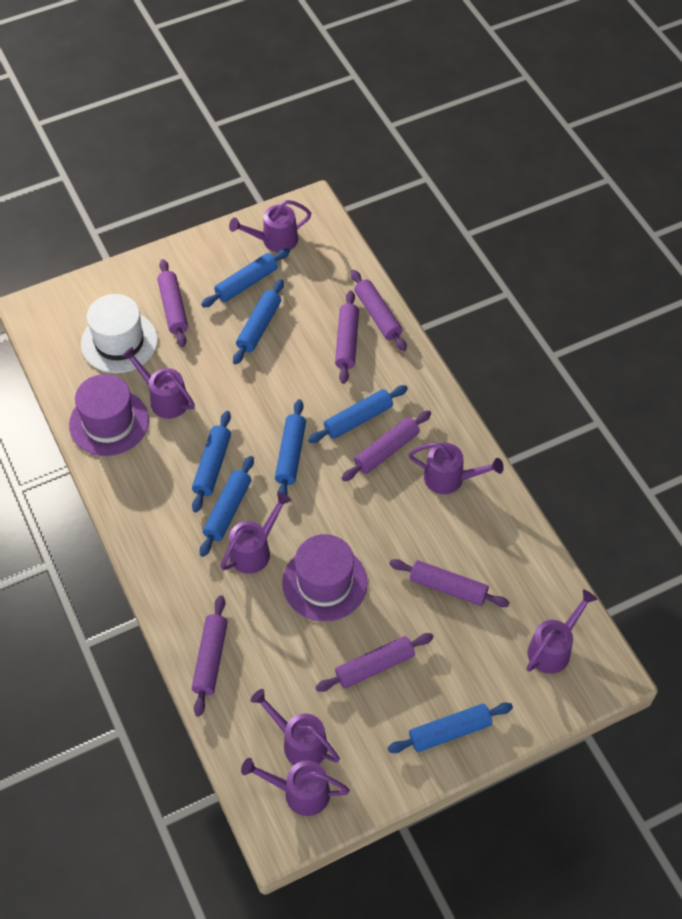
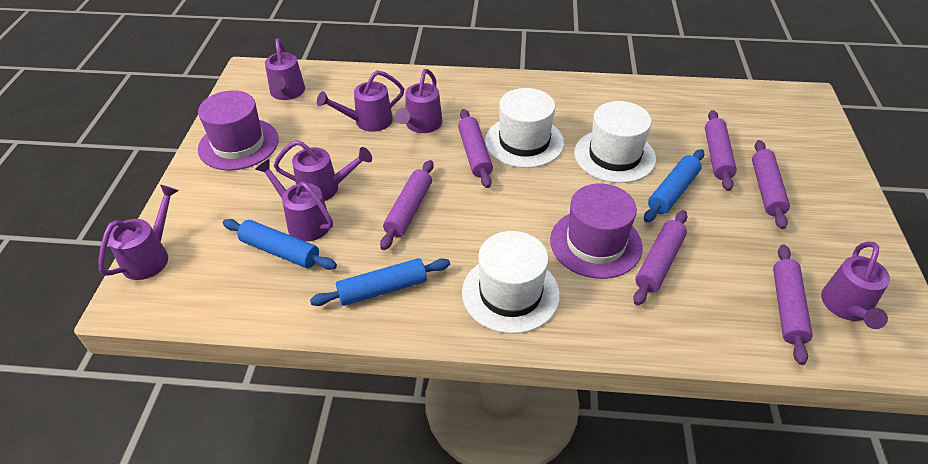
blue rolling pin: 7 -> 3
purple rolling pin: 7 -> 6
white hat: 1 -> 3

